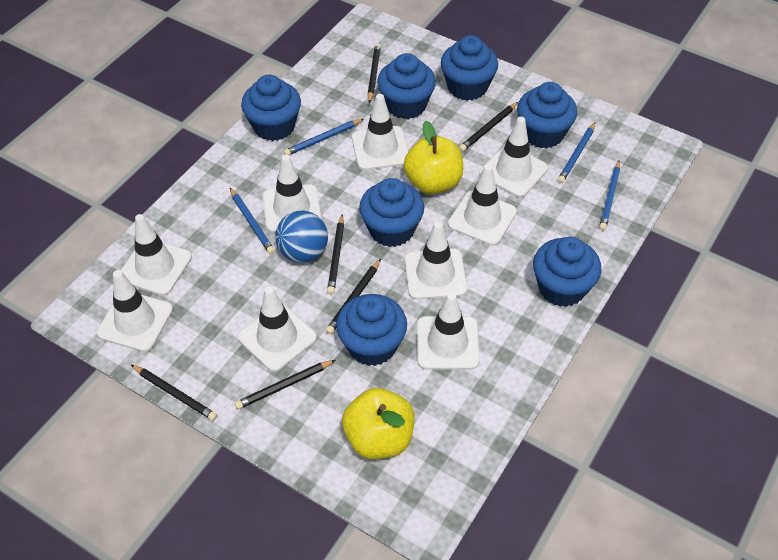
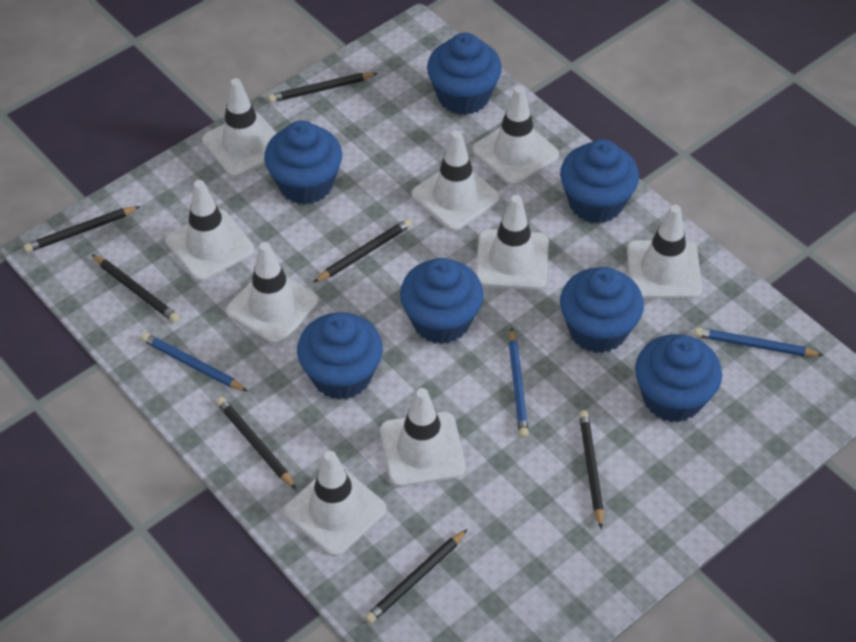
black pencil: 6 -> 7
blue ball: 1 -> 0
blue pencil: 4 -> 3
yellow apple: 2 -> 0

